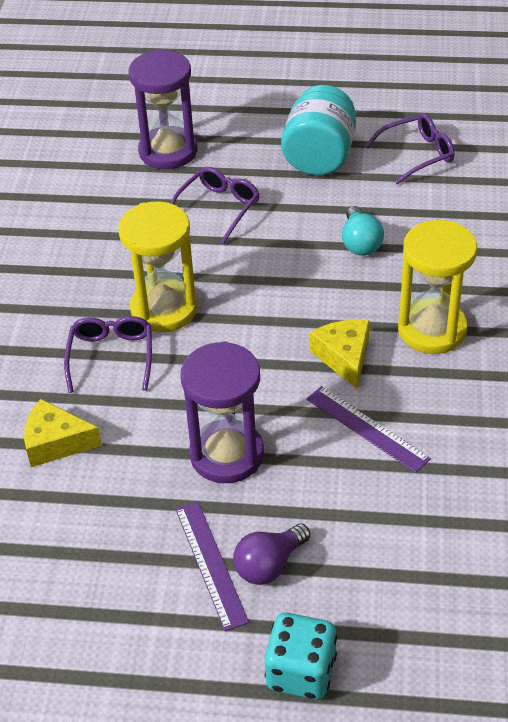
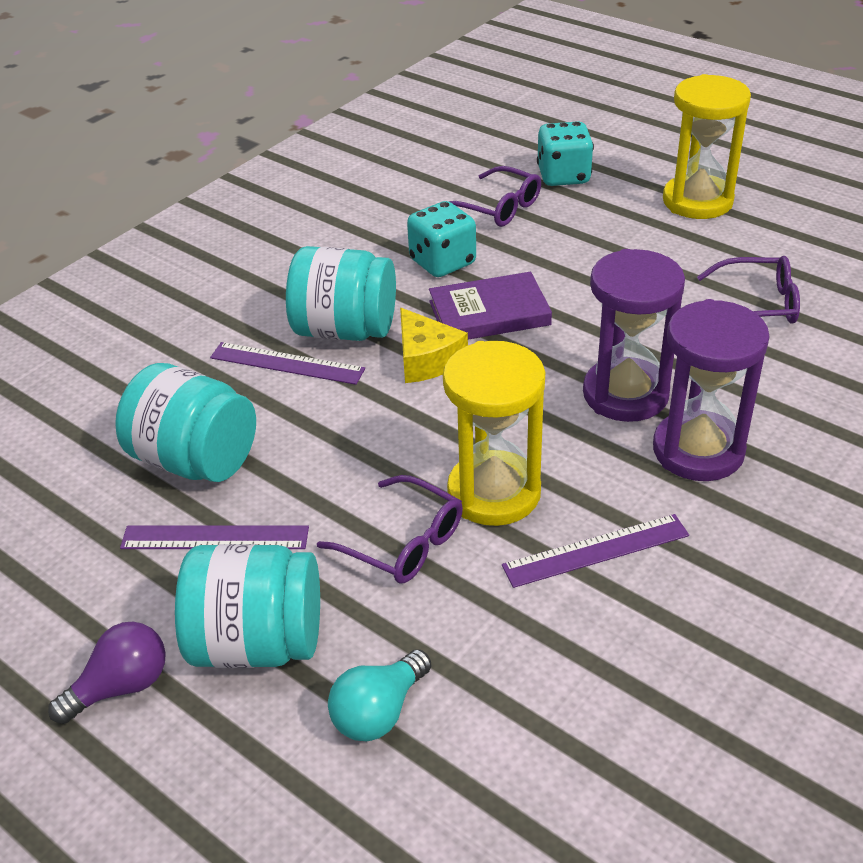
purple book: 0 -> 1
purple ruler: 2 -> 3
turquoise dice: 1 -> 2
turquoise jar: 1 -> 3
yellow cheese: 2 -> 1

